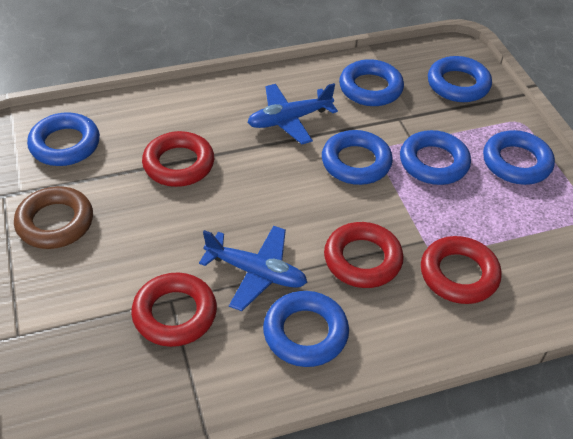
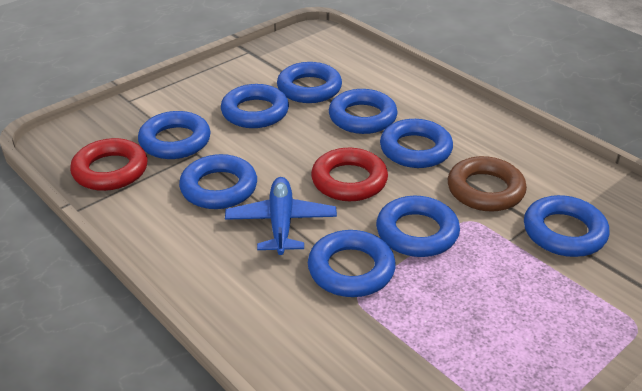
blue plane: 2 -> 1
blue ring: 7 -> 9
red ring: 4 -> 2

